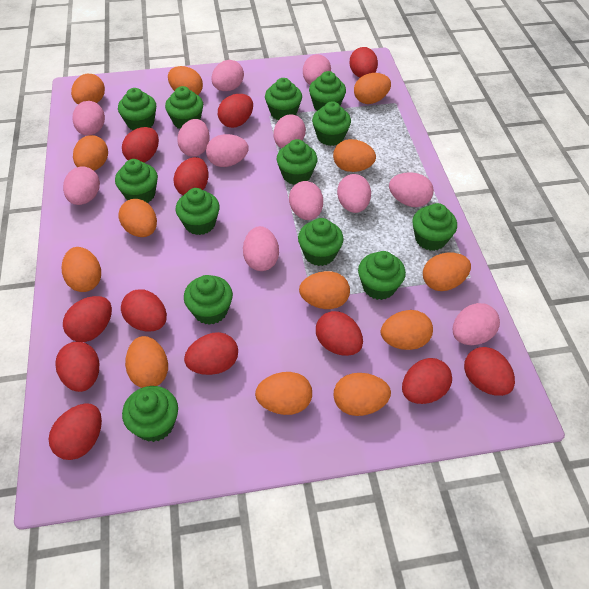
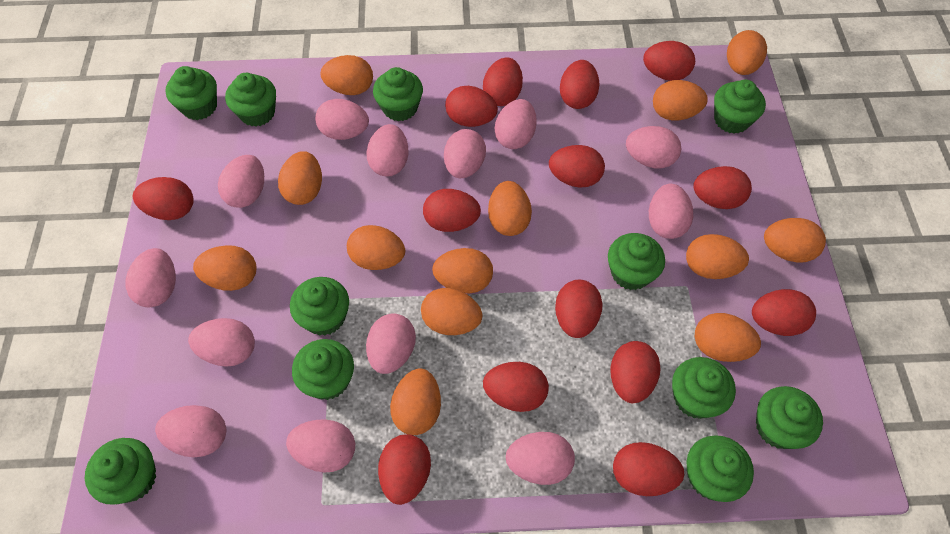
green cupcake: 13 -> 11
pink egg: 12 -> 13
red egg: 12 -> 14

